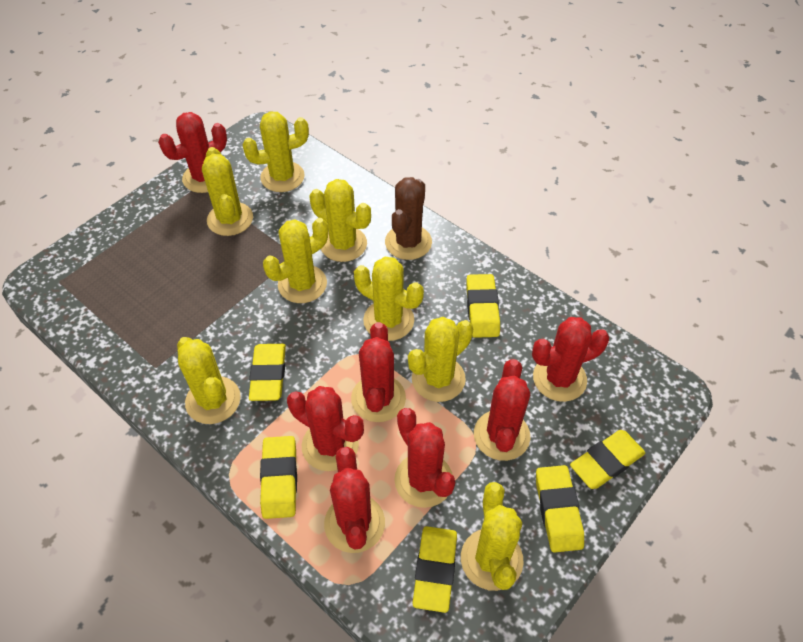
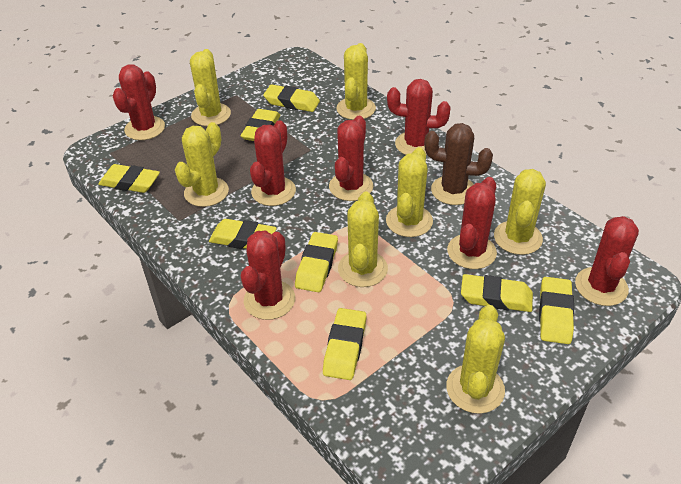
yellow cactus: 8 -> 7
yellow eraser: 6 -> 8

